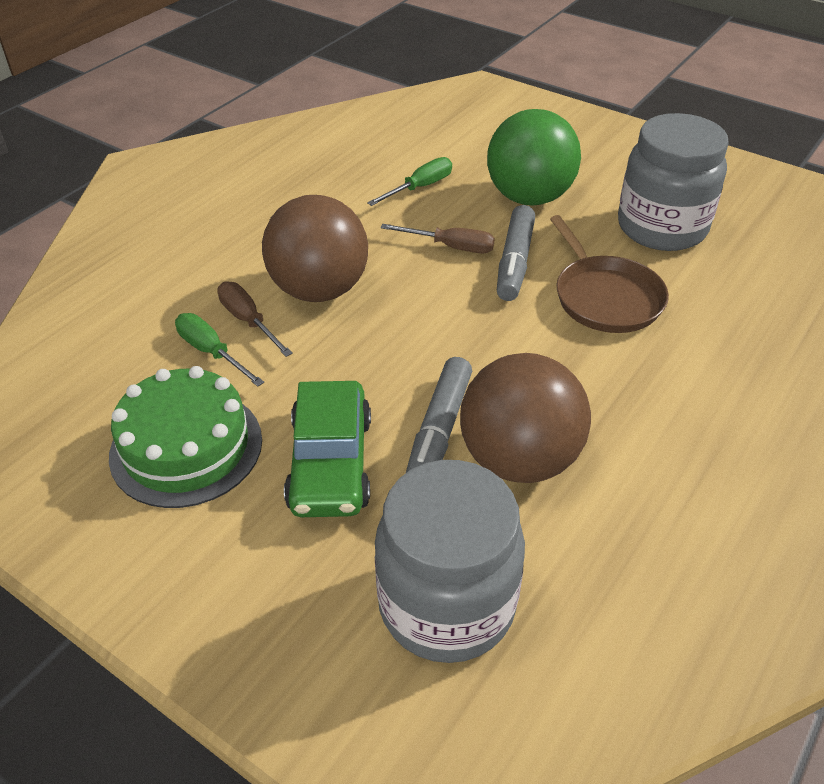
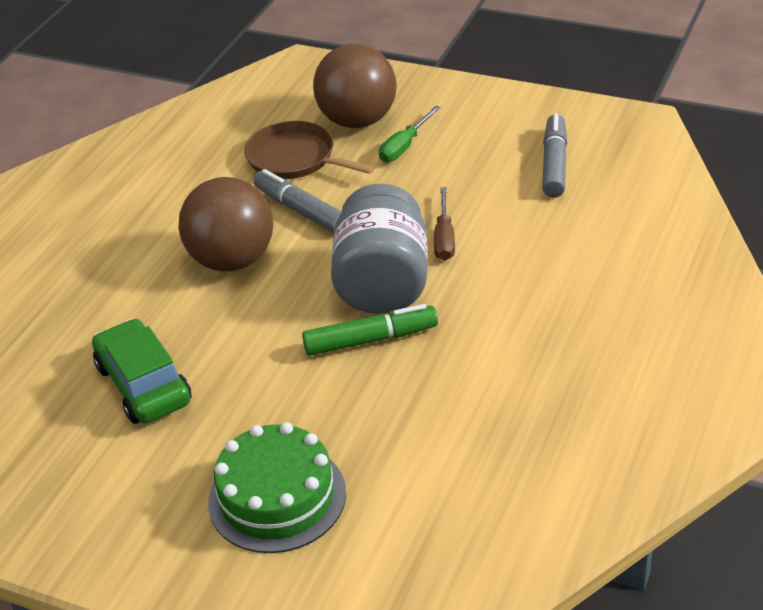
brown screwdriver: 2 -> 1
green ball: 1 -> 0
green marker: 0 -> 1
green screwdriver: 2 -> 1
grey jar: 2 -> 1

